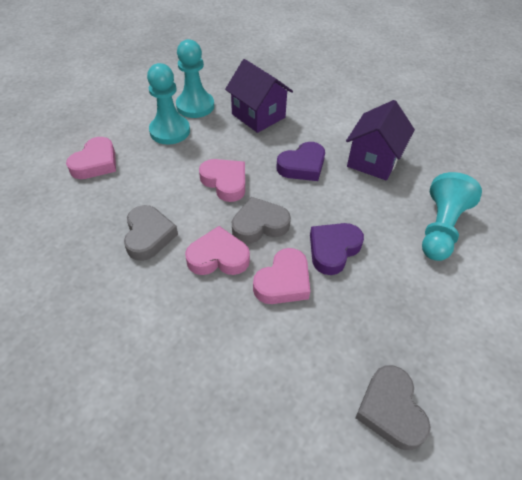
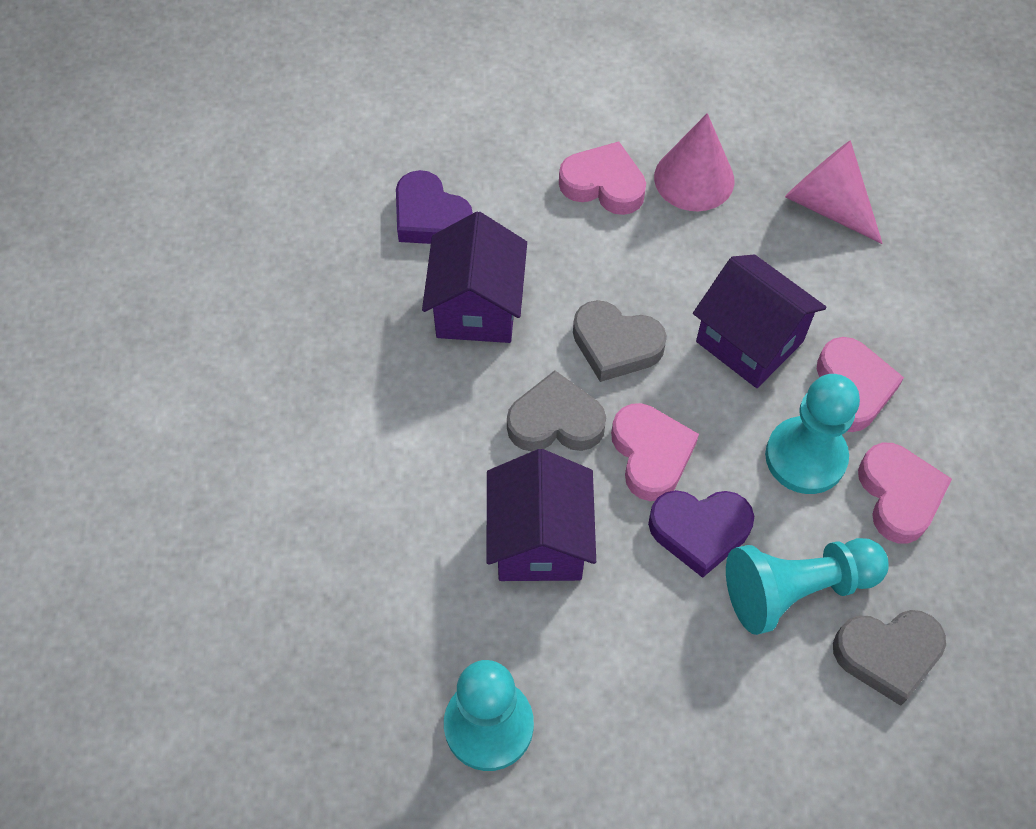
pink cone: 0 -> 2
purple house: 2 -> 3

